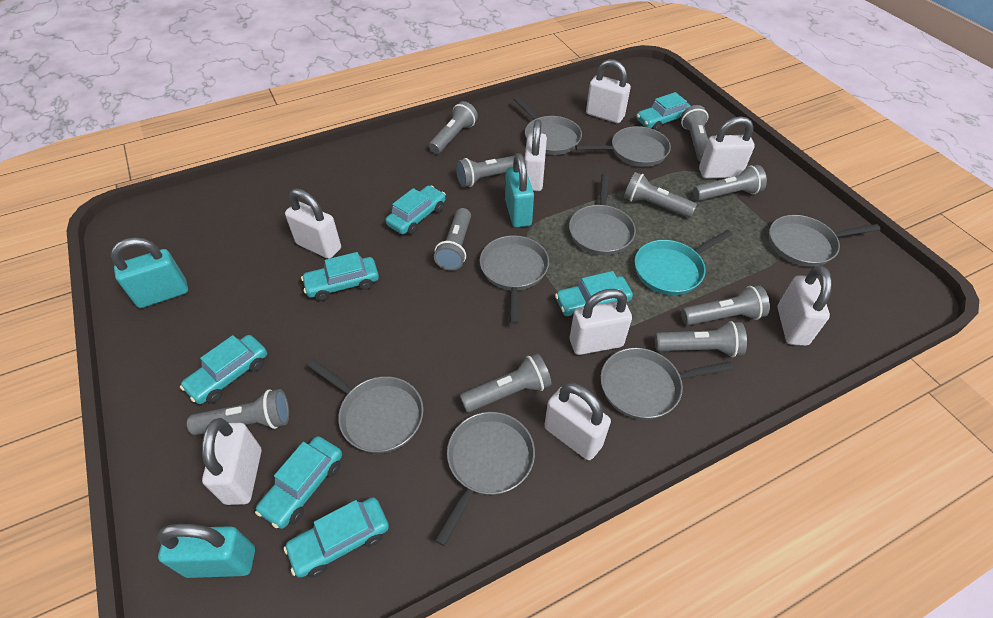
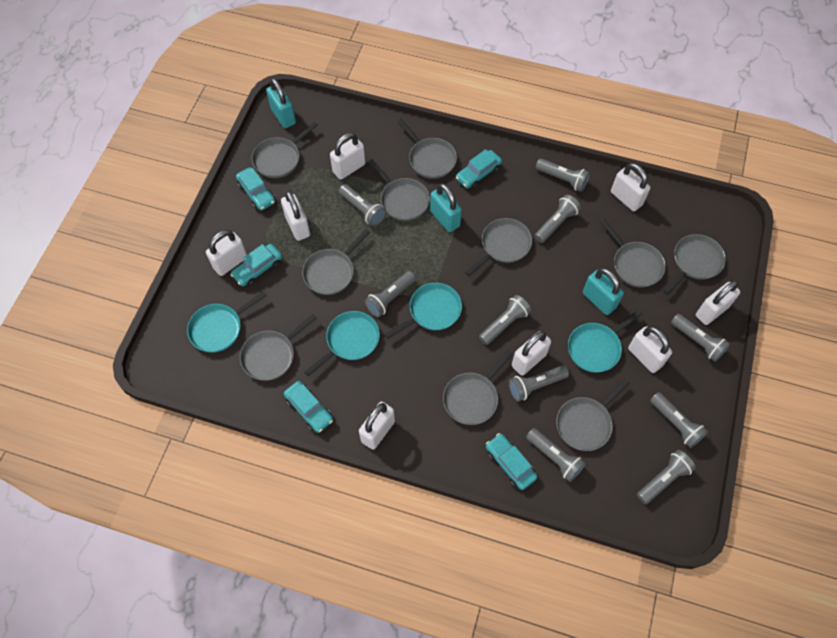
grey pan: 8 -> 10
turquoise car: 7 -> 5
turquoise pan: 1 -> 4

